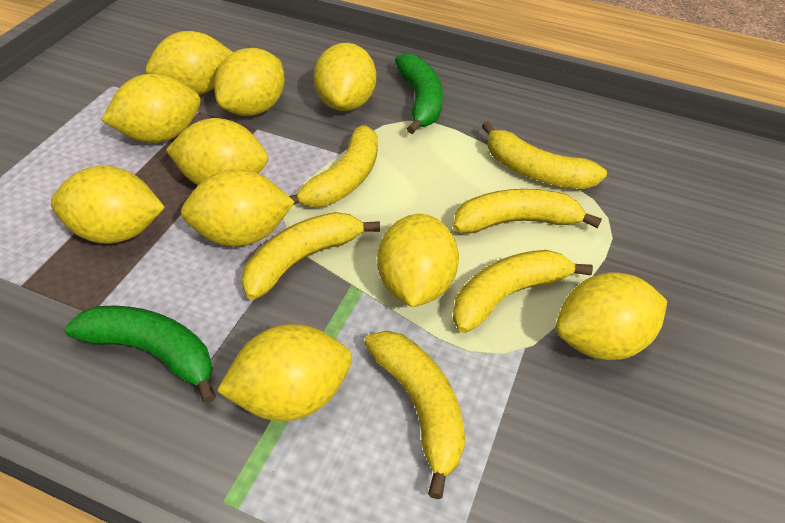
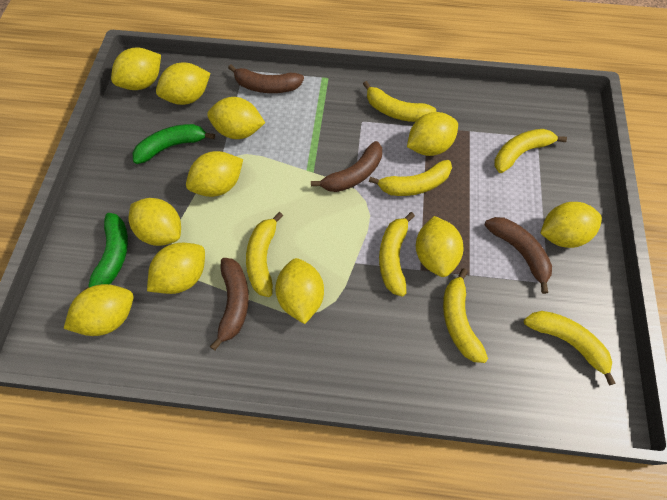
brown banana: 0 -> 4
yellow banana: 6 -> 7
yellow lemon: 10 -> 11

